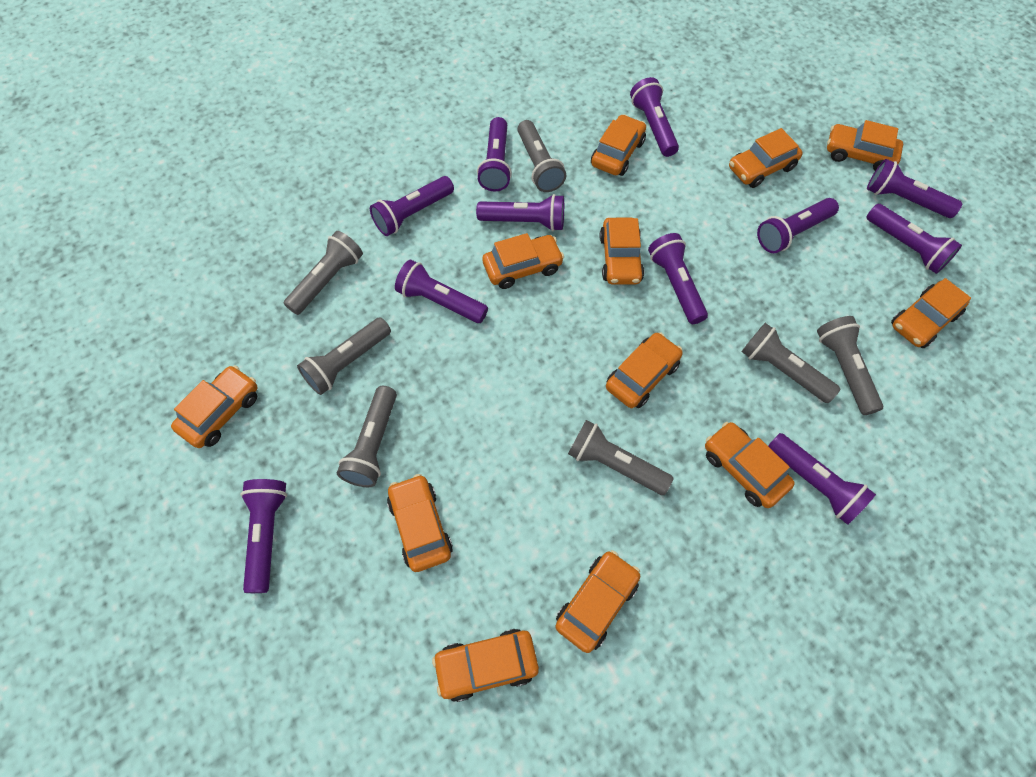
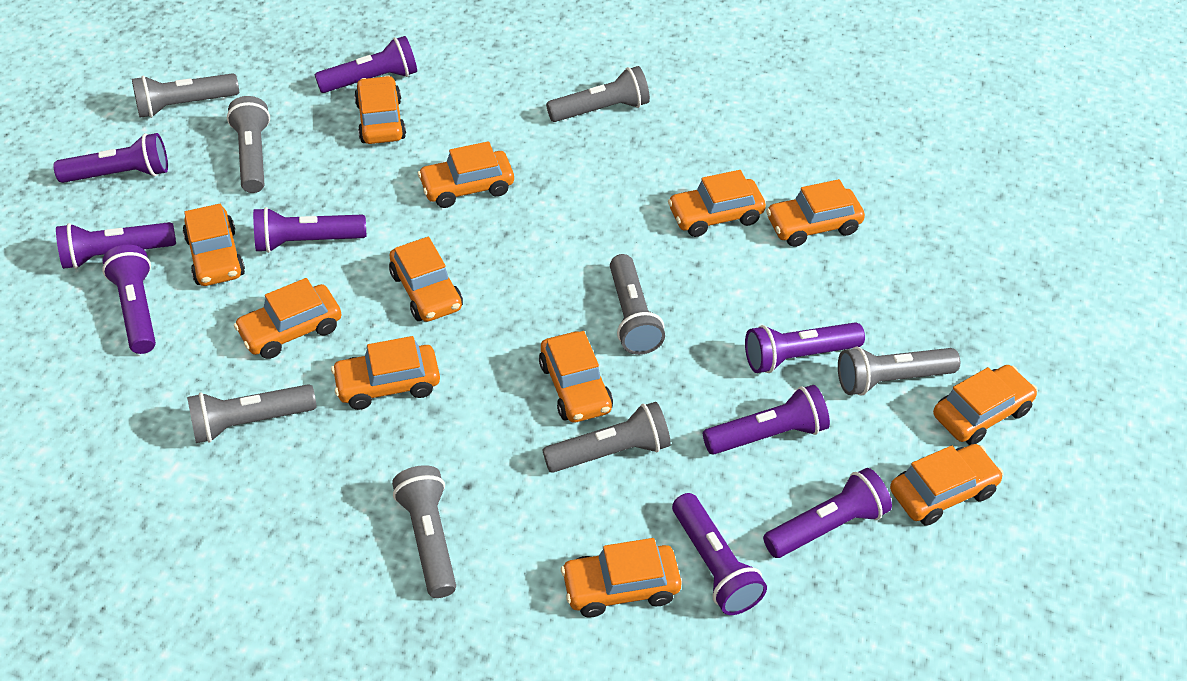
grey flashlight: 7 -> 8
purple flashlight: 11 -> 9

